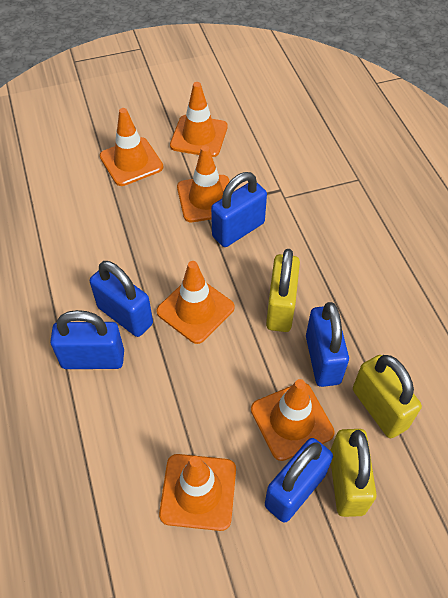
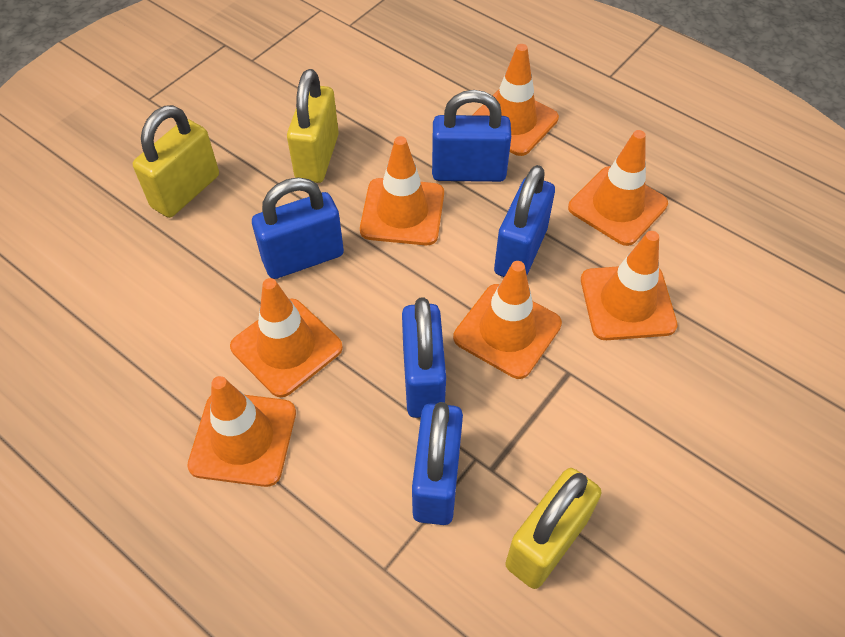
orange traffic cone: 6 -> 7

